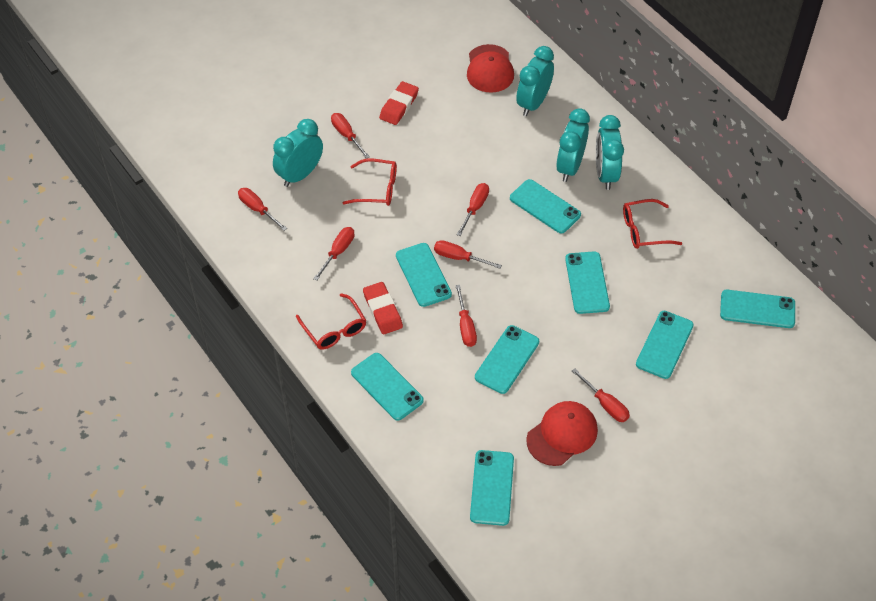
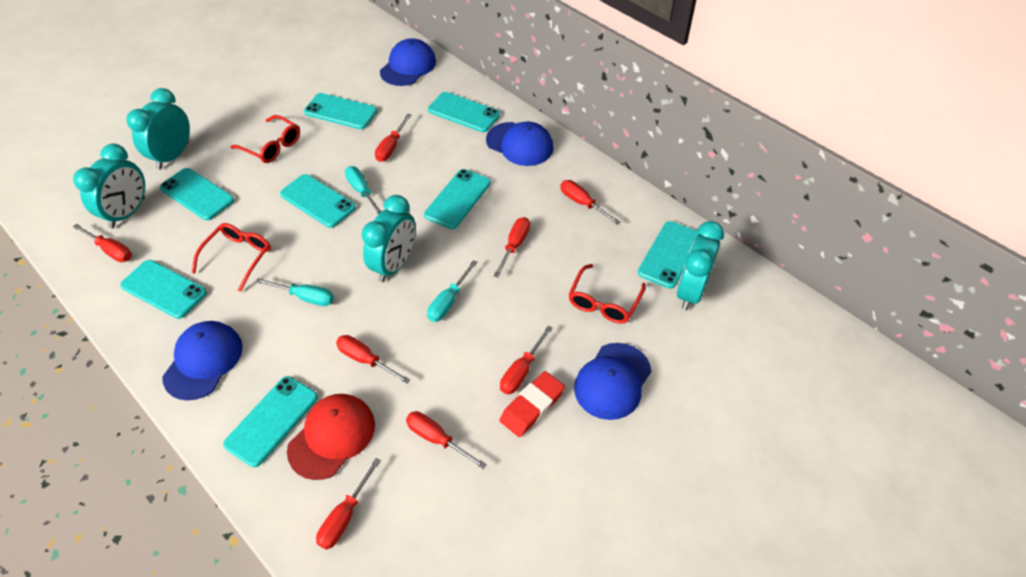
blue cap: 0 -> 4
red cap: 2 -> 1
red eraser: 2 -> 1
red screwdriver: 7 -> 8
turquoise screwdriver: 0 -> 3

